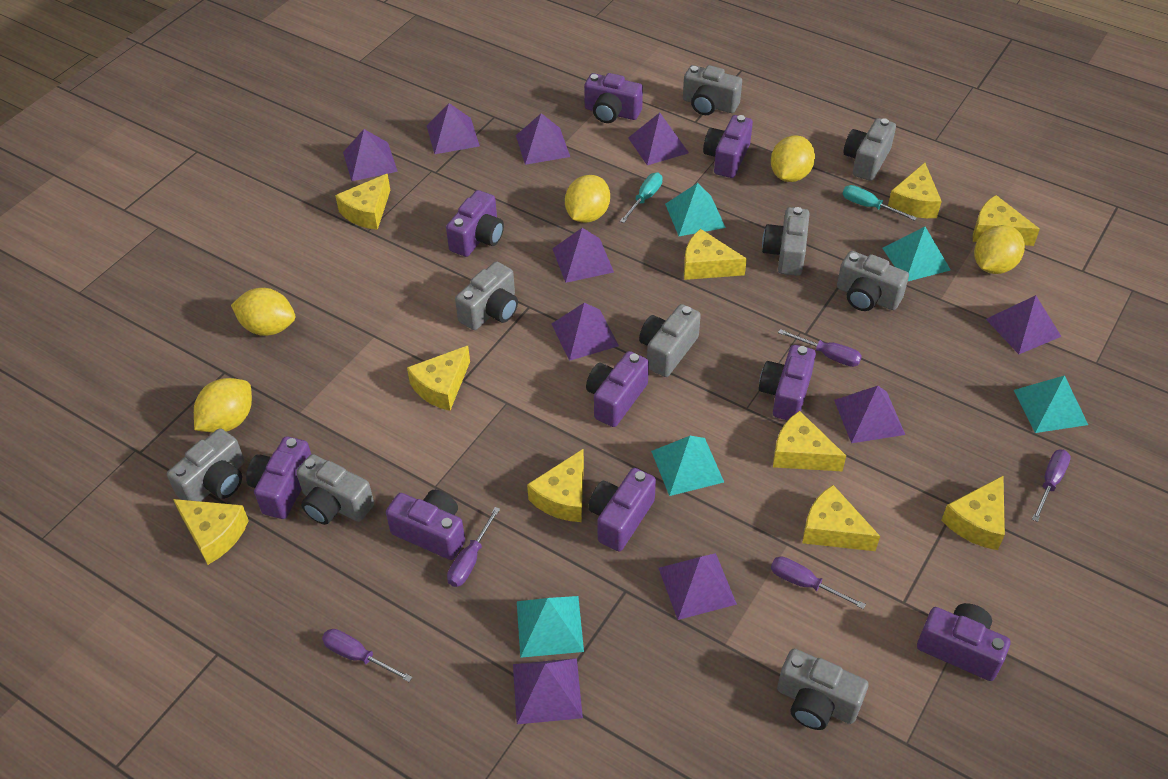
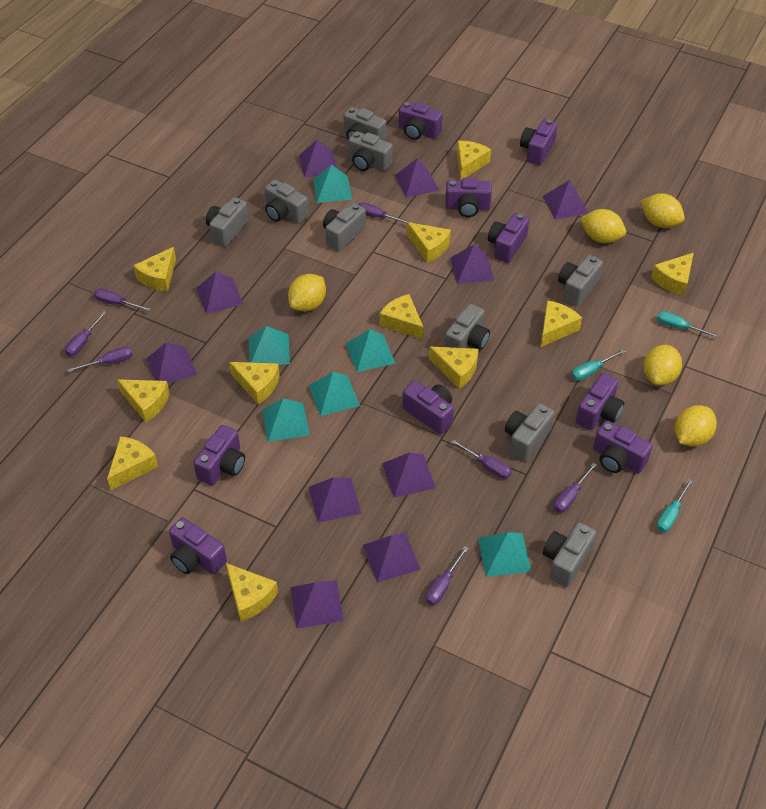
purple screwdriver: 5 -> 7
turquoise pyramid: 5 -> 6
turquoise screwdriver: 2 -> 3
yellow cheese: 10 -> 11

